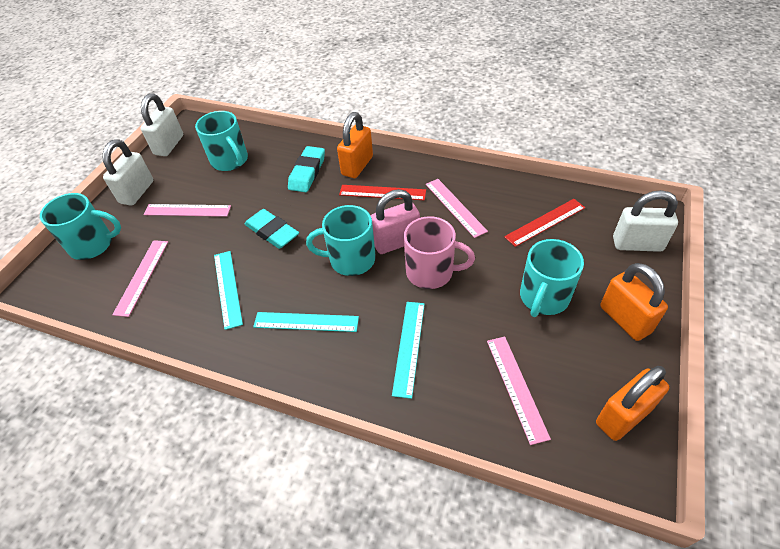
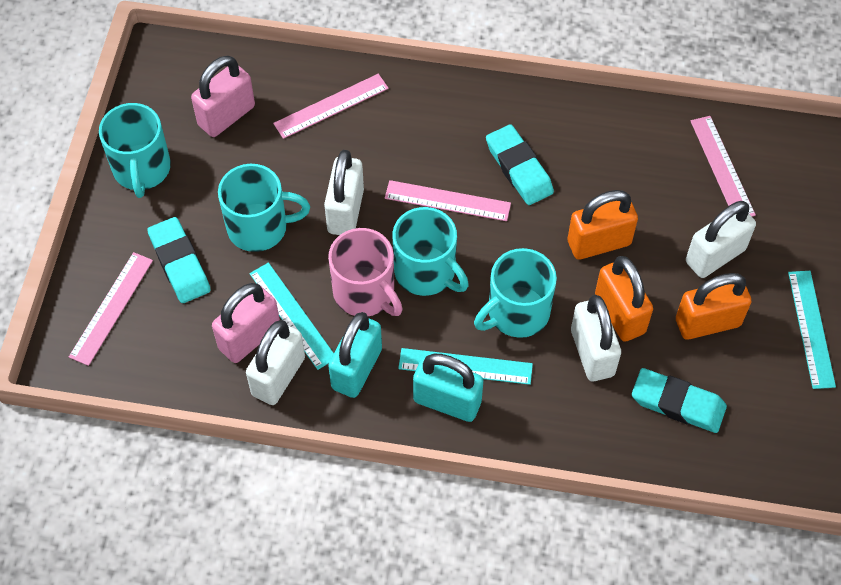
pink padlock: 1 -> 2
red ruler: 2 -> 0
turquoise eraser: 2 -> 3
turquoise padlock: 0 -> 2
white padlock: 3 -> 4

